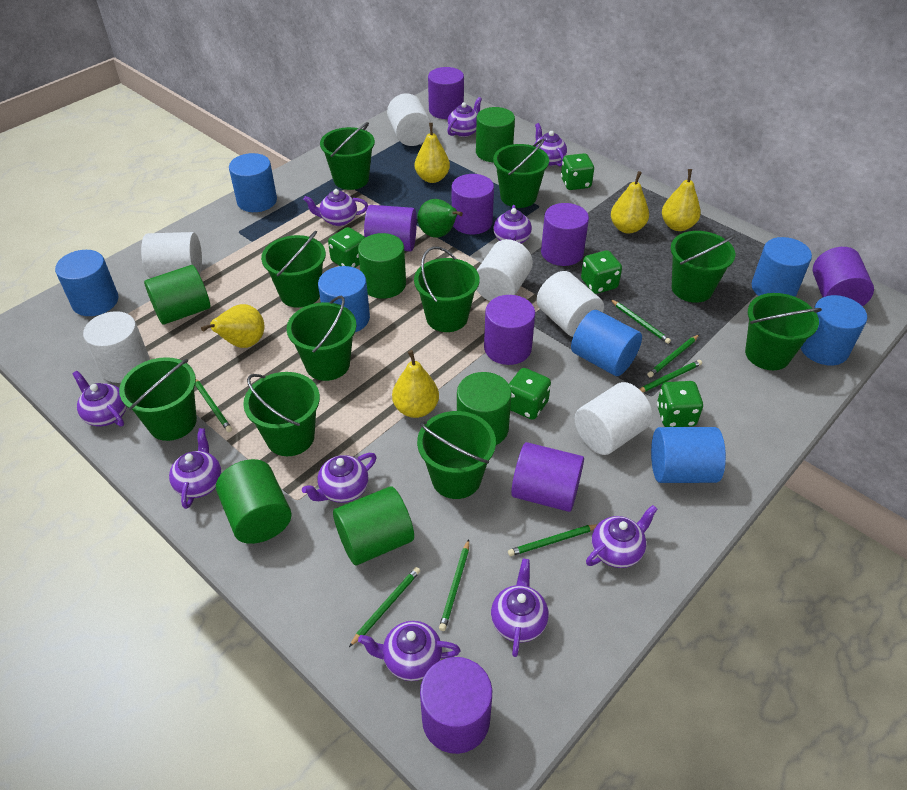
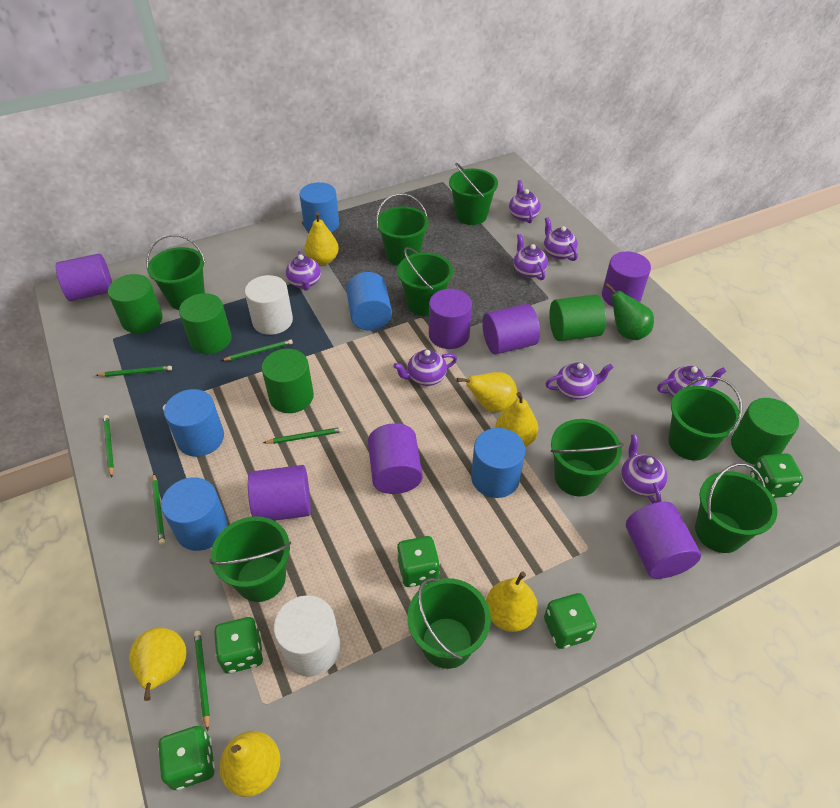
blue cylinder: 7 -> 5
green bucket: 10 -> 9
green cylinder: 6 -> 5
green pencil: 7 -> 6
purple cylinder: 8 -> 7
purple teapot: 10 -> 8
white cylinder: 6 -> 2
yellow pear: 5 -> 6

